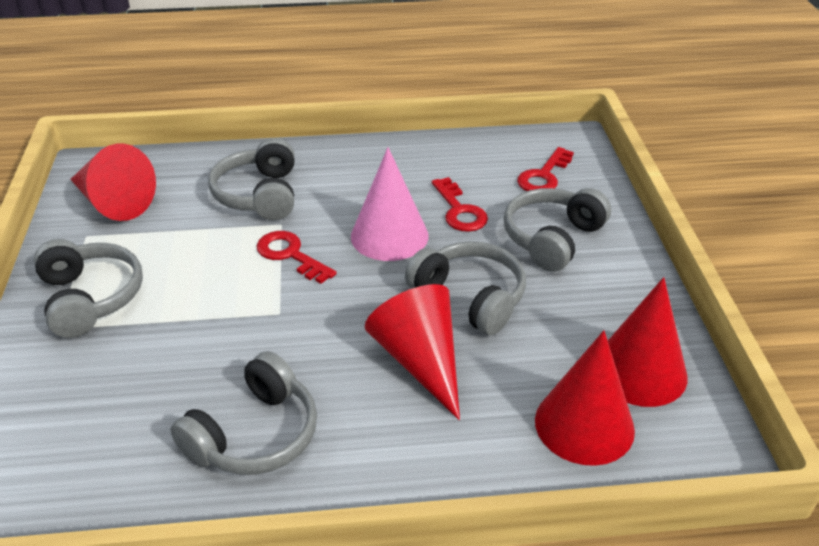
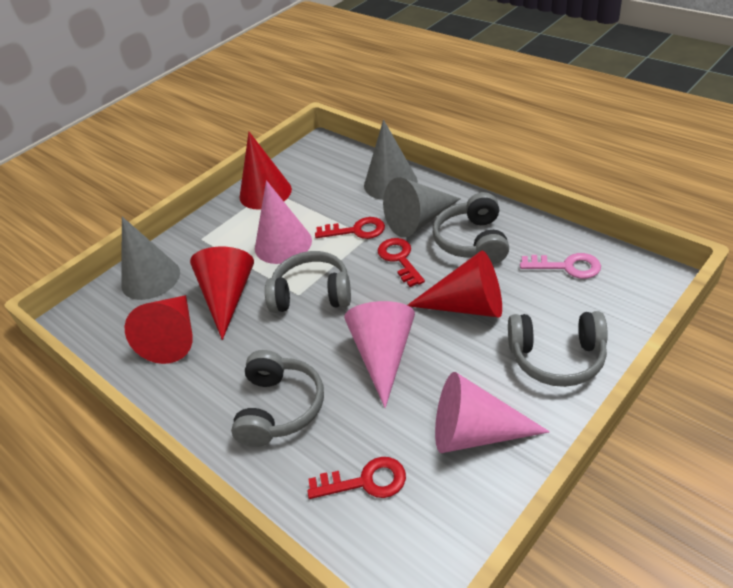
grey cone: 0 -> 3
grey headphones: 5 -> 4
pink cone: 1 -> 3
pink key: 0 -> 1

